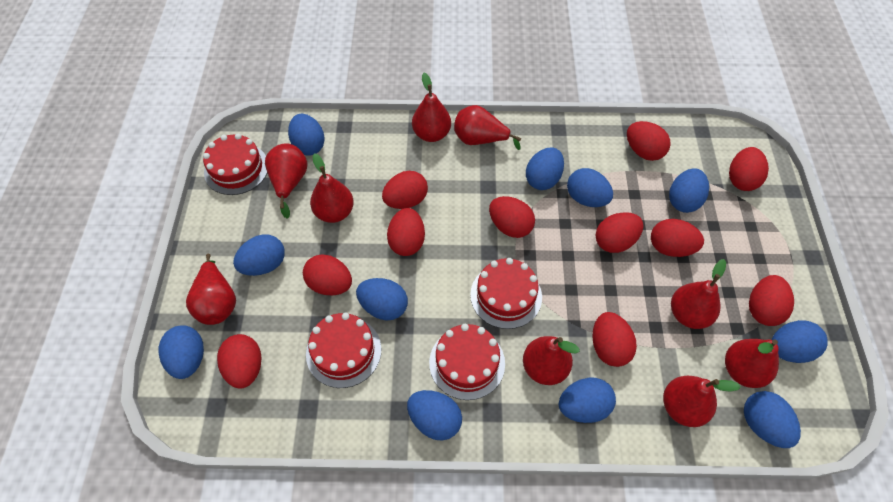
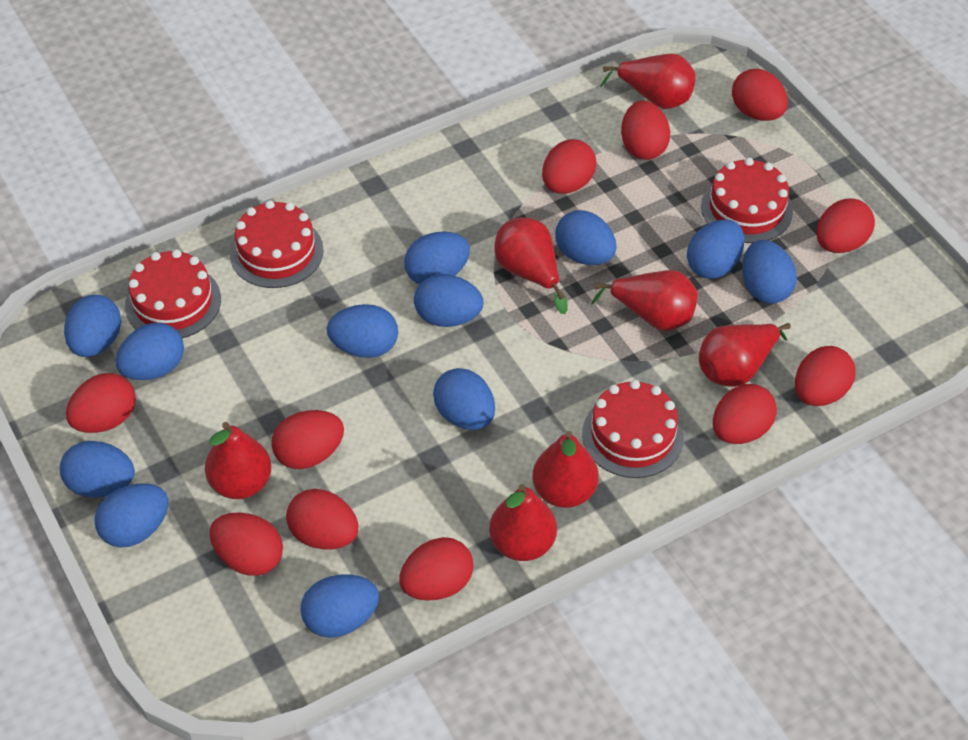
blue egg: 11 -> 12
red pear: 9 -> 7

